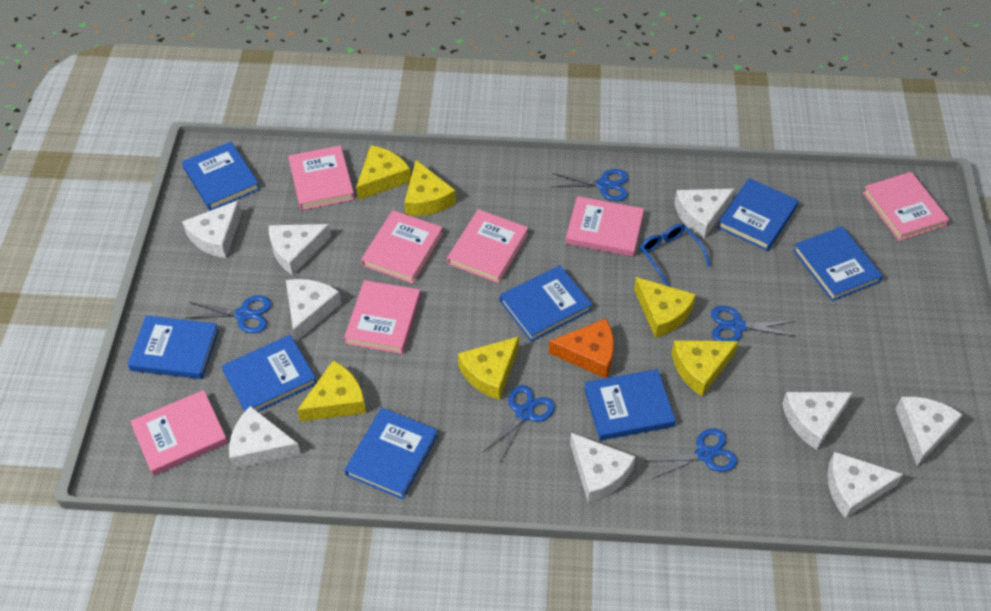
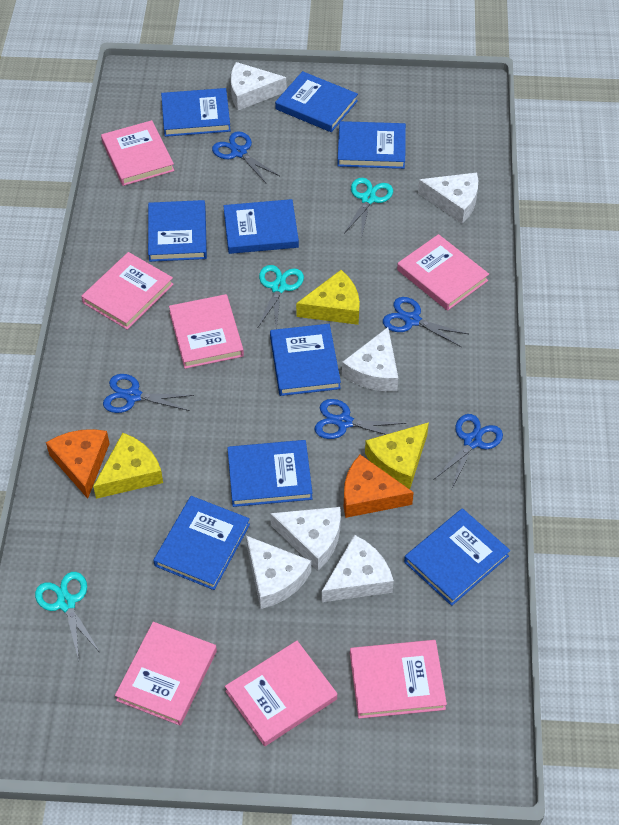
blue book: 8 -> 9
blue glasses: 1 -> 0
orange cheese: 1 -> 2
turquoise scissors: 0 -> 3
white cheese: 9 -> 6
yellow cheese: 6 -> 3

